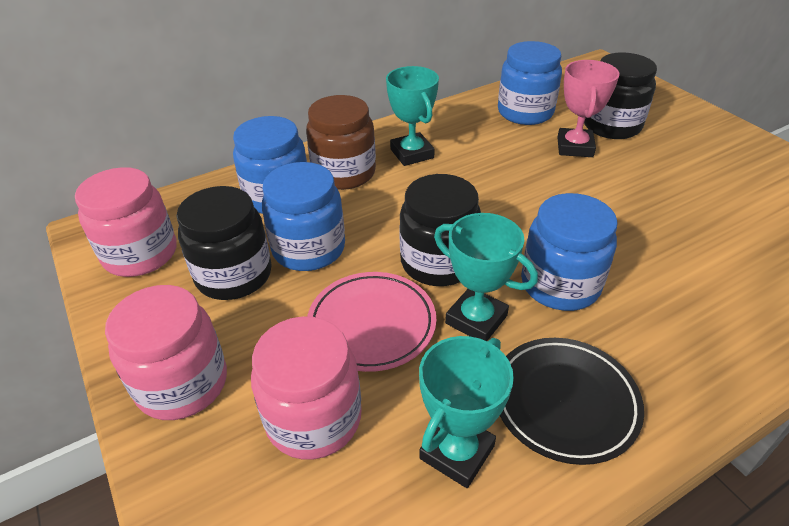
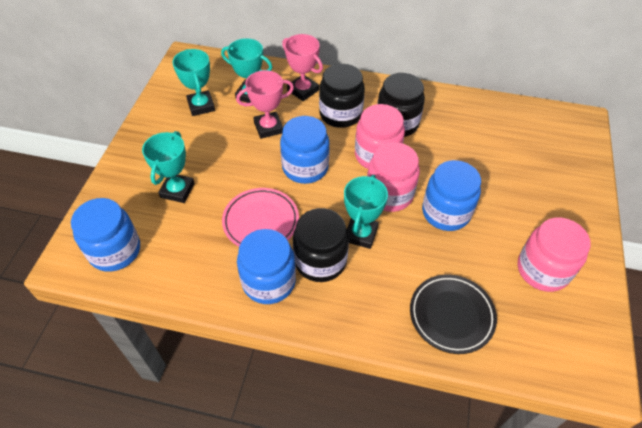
brown jar: 1 -> 0
pink trophy: 1 -> 2
turquoise trophy: 3 -> 4

